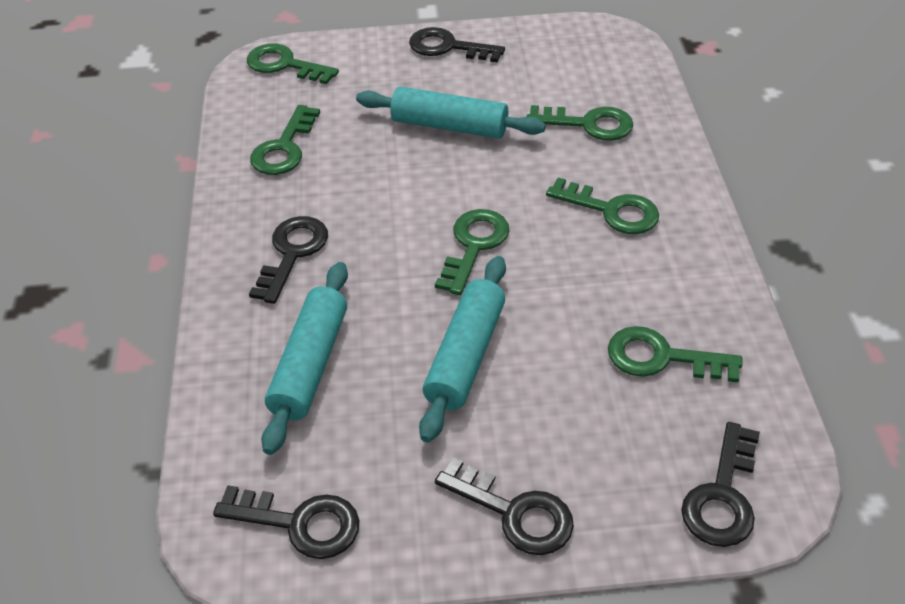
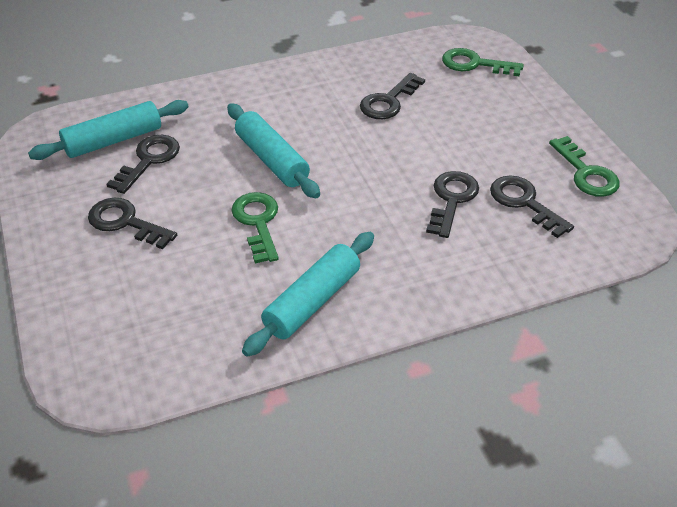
green key: 6 -> 3

